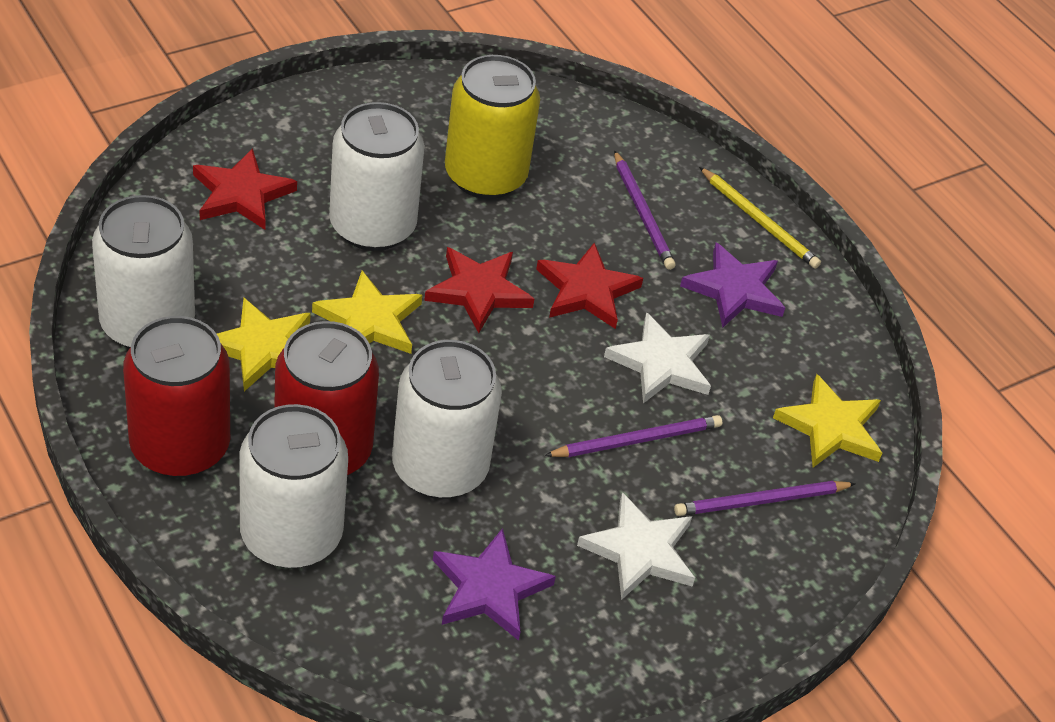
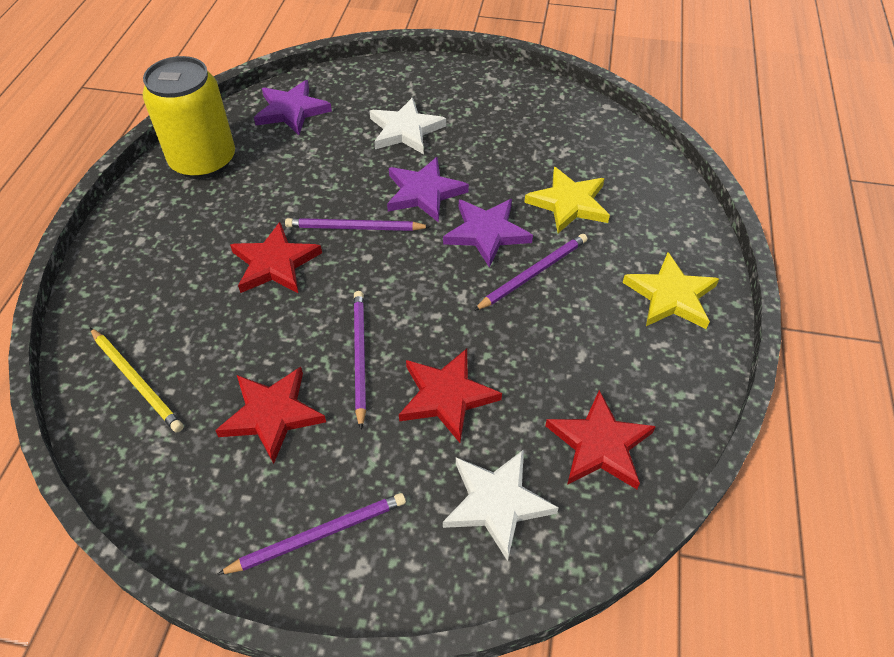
purple pencil: 3 -> 4
purple star: 2 -> 3
red can: 2 -> 0
red star: 3 -> 4
white can: 4 -> 0
yellow star: 3 -> 2

